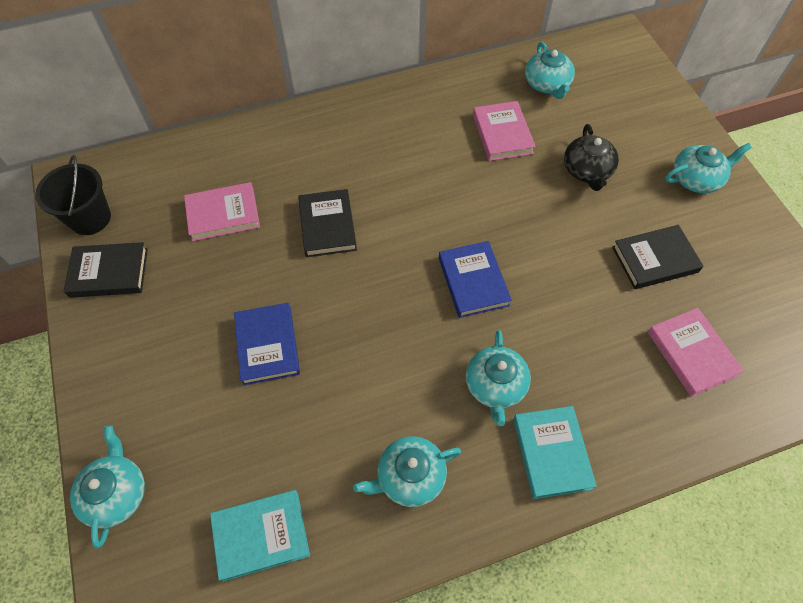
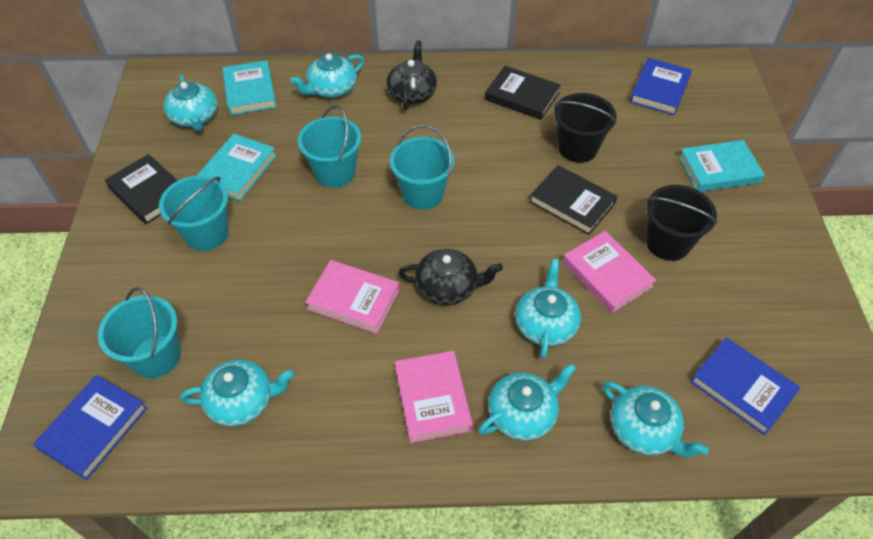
black bucket: 1 -> 2
black teapot: 1 -> 2
blue book: 2 -> 3
turquoise book: 2 -> 3
turquoise bucket: 0 -> 4
turquoise teapot: 5 -> 6

